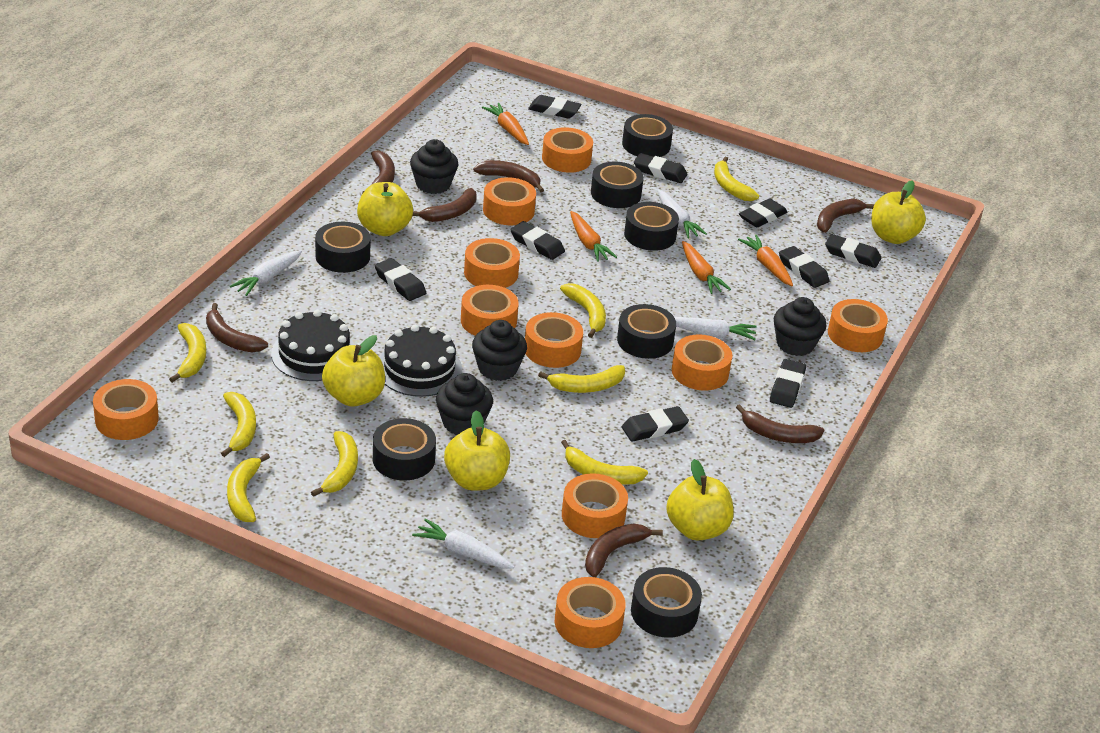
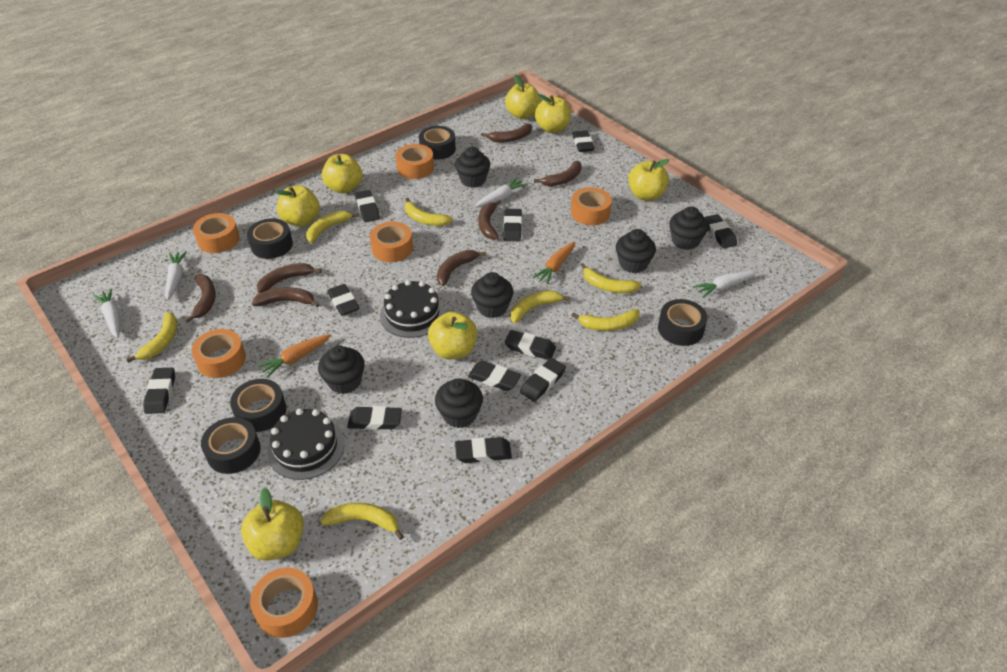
black cupcake: 4 -> 6
black eraser: 9 -> 11
black tape: 7 -> 5
orange carrot: 4 -> 2
orange tape: 10 -> 6
yellow apple: 5 -> 7
yellow banana: 8 -> 7

